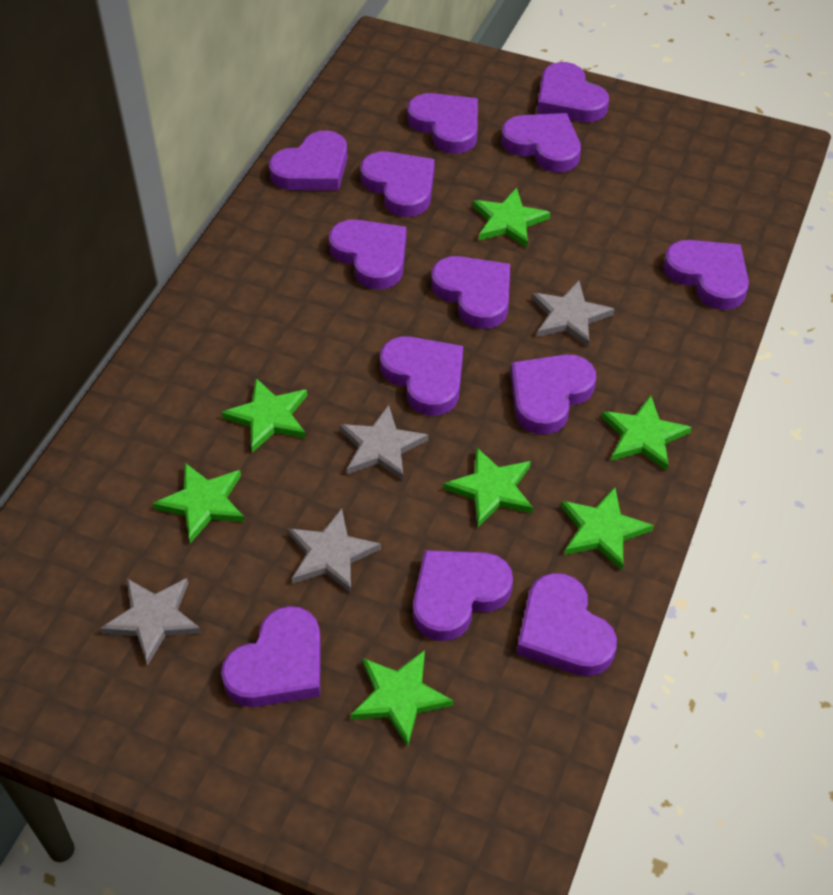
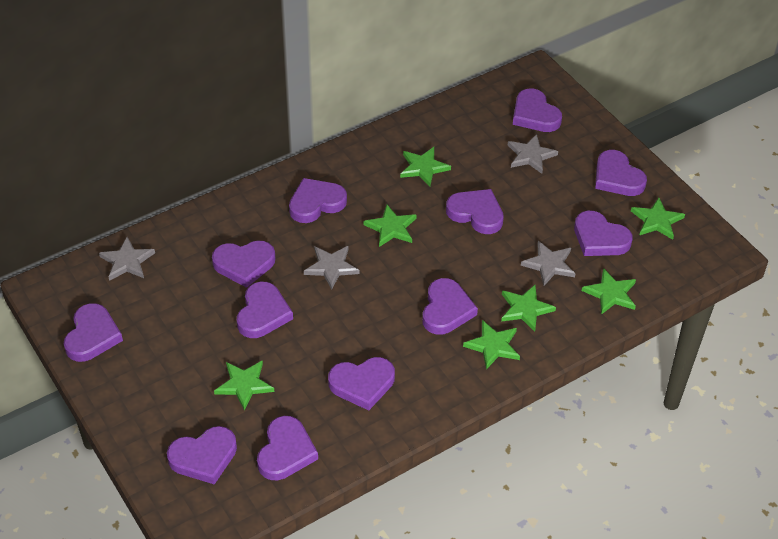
purple heart: 13 -> 12

